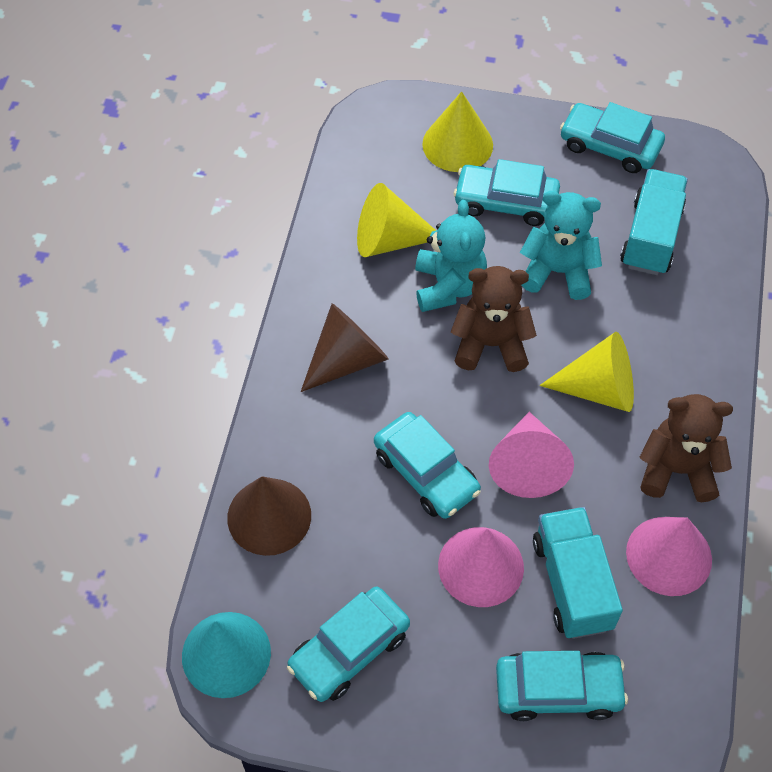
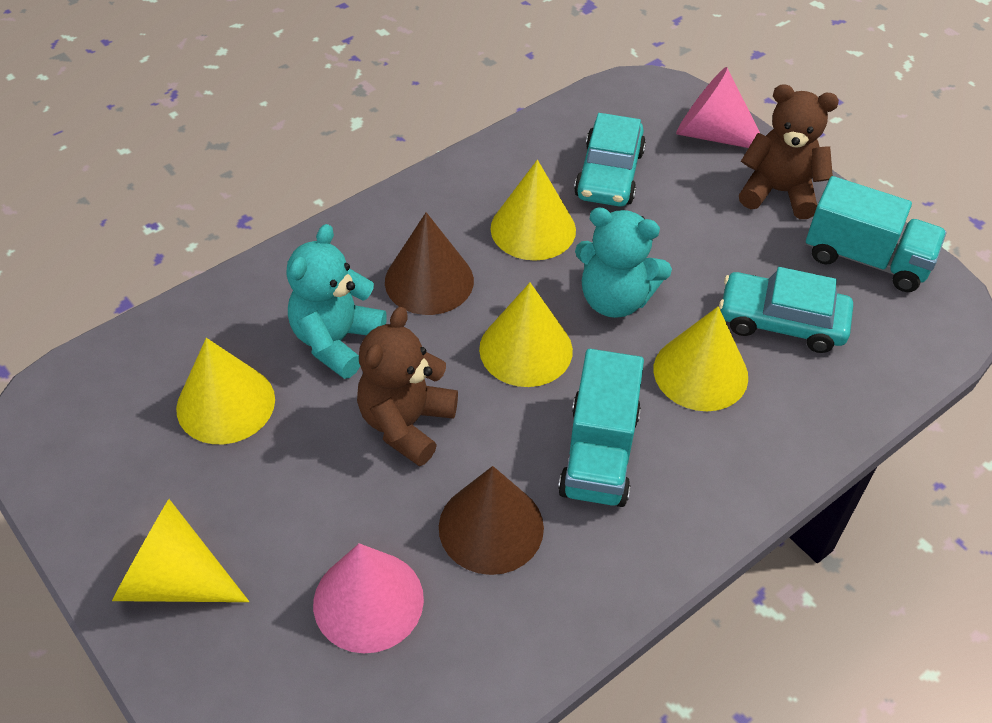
pink cone: 3 -> 2
turquoise car: 5 -> 2
turquoise cone: 1 -> 0
yellow cone: 3 -> 5

